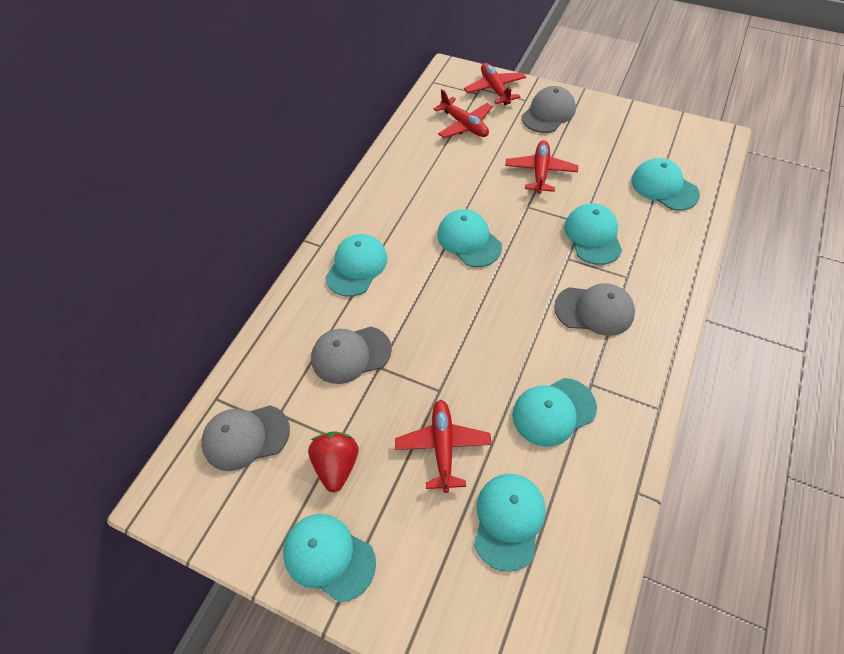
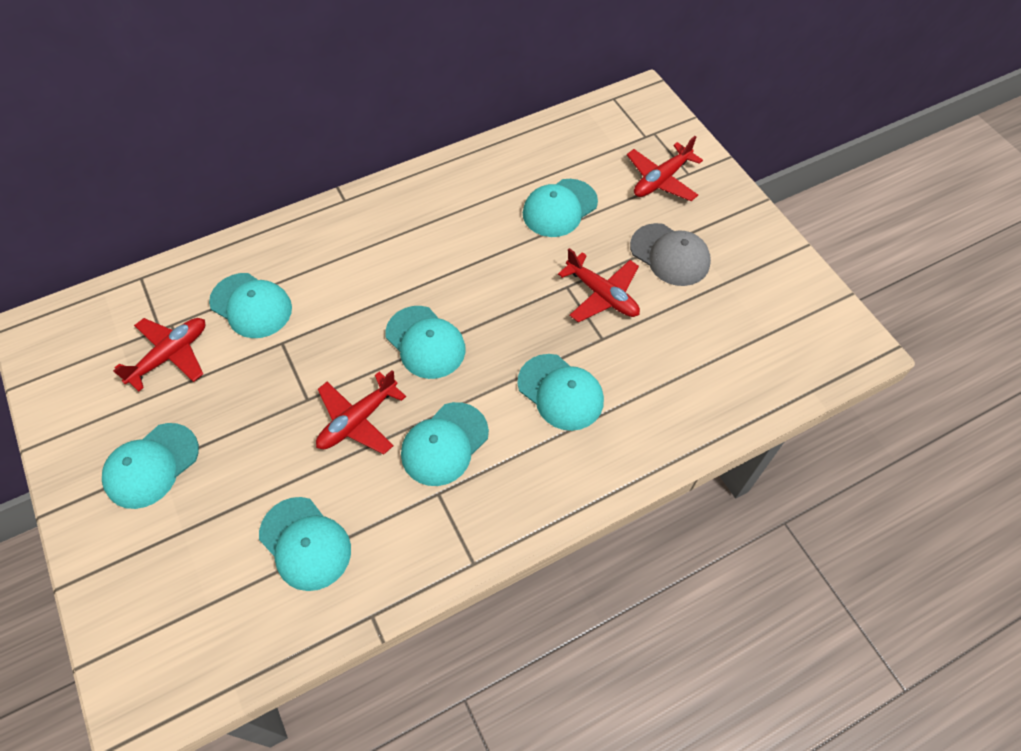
grey cap: 4 -> 1
red strawberry: 1 -> 0

